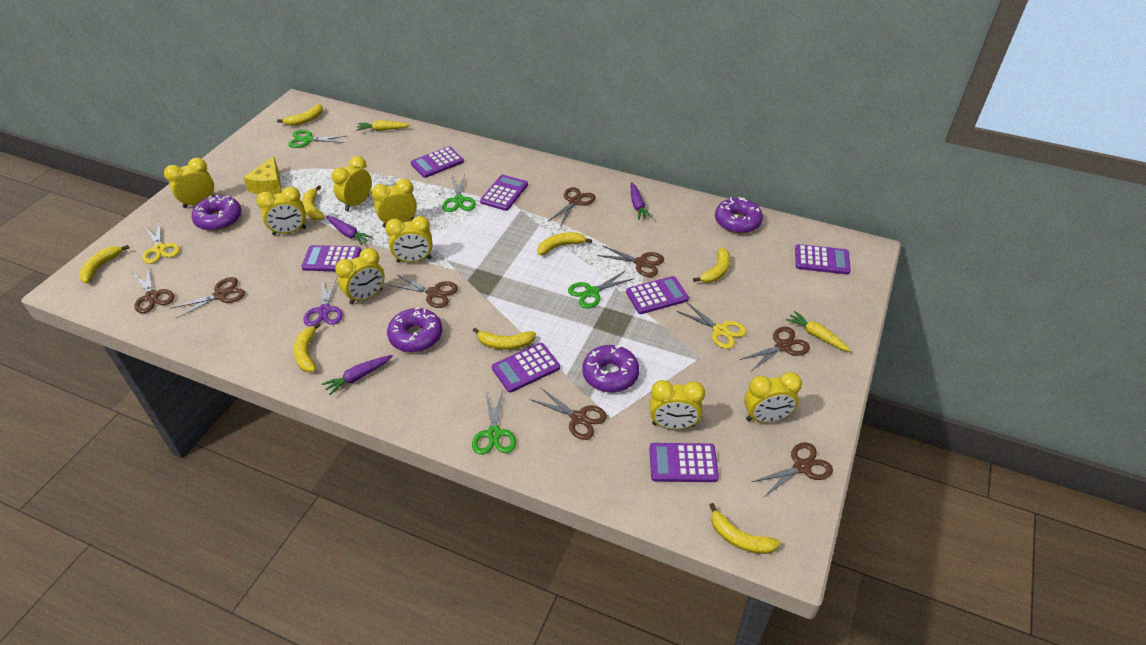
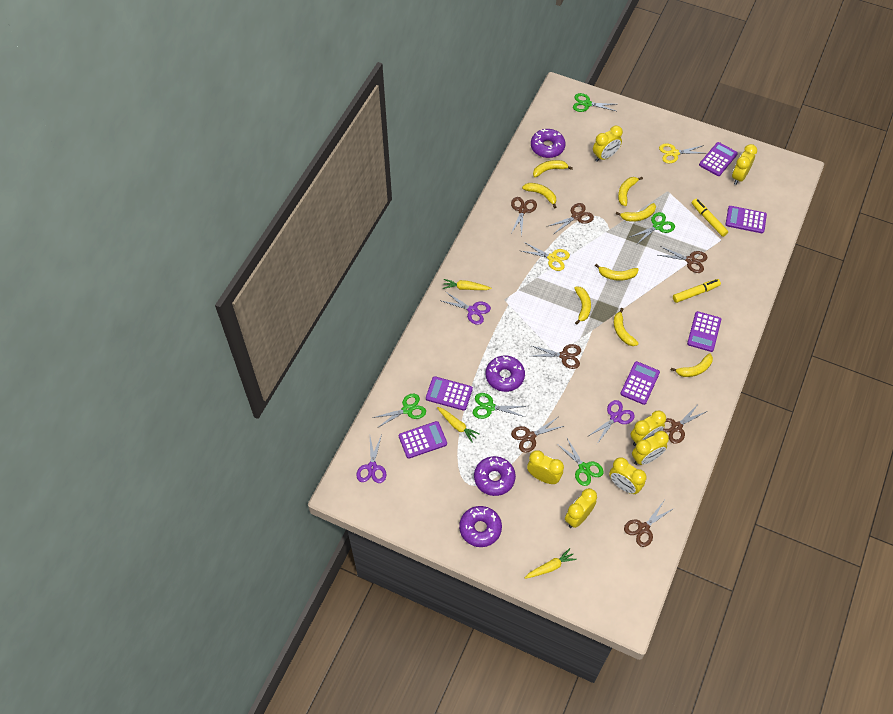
brown scissors: 8 -> 7
green scissors: 4 -> 5
purple calculator: 7 -> 6
purple carrot: 3 -> 0
purple scissors: 1 -> 3
yellow carrot: 2 -> 3
yellow cheese: 1 -> 0
yellow clock: 8 -> 7
yellow marker: 0 -> 2

